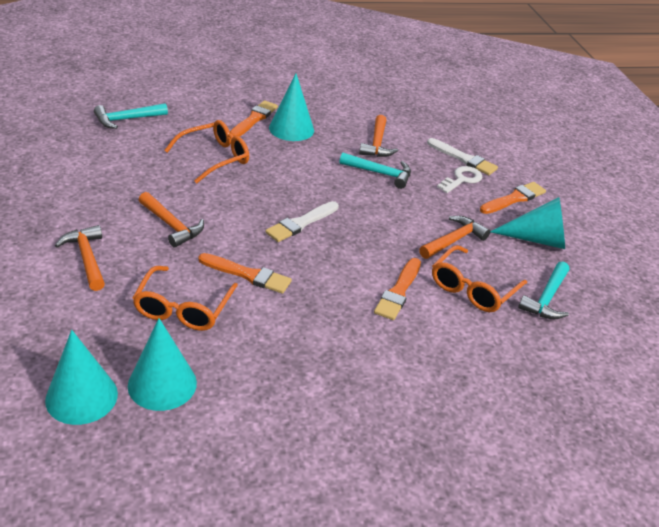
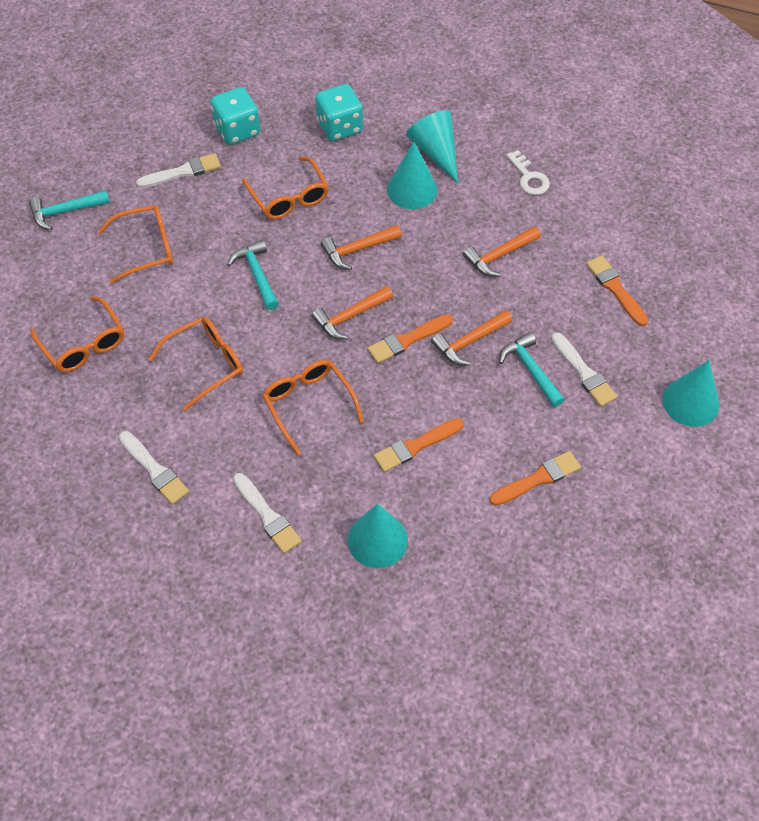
orange glasses: 3 -> 5
turquoise dice: 0 -> 2
white brush: 2 -> 4

